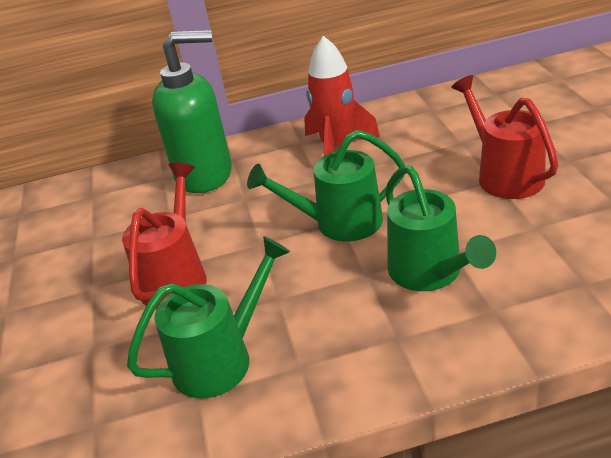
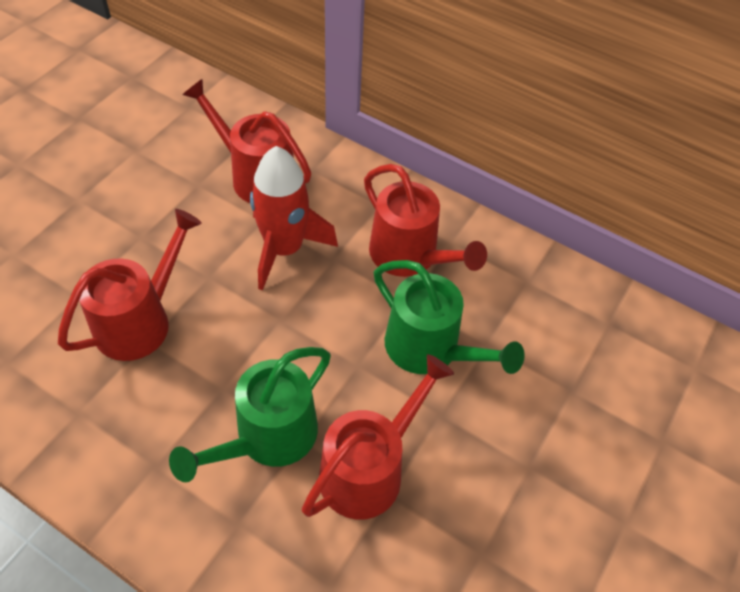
green soap dispenser: 1 -> 0
green watering can: 3 -> 2
red watering can: 2 -> 4

